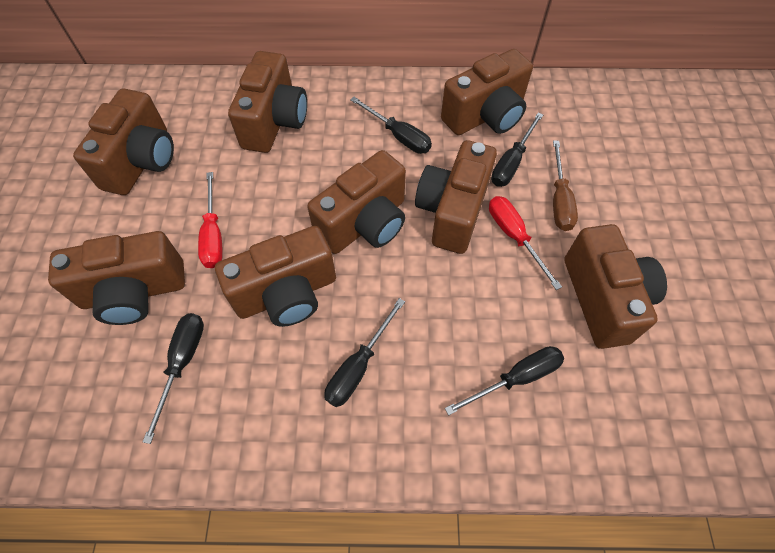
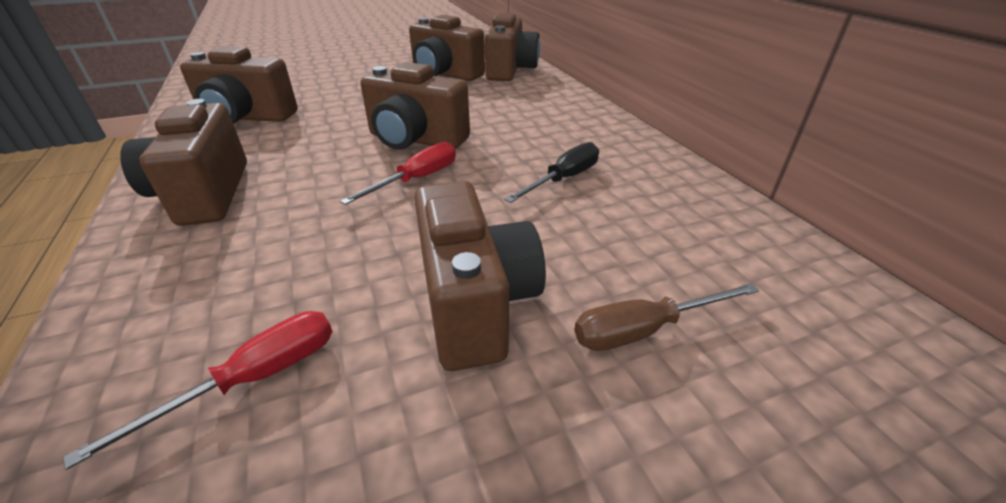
black screwdriver: 5 -> 1
brown camera: 8 -> 6

